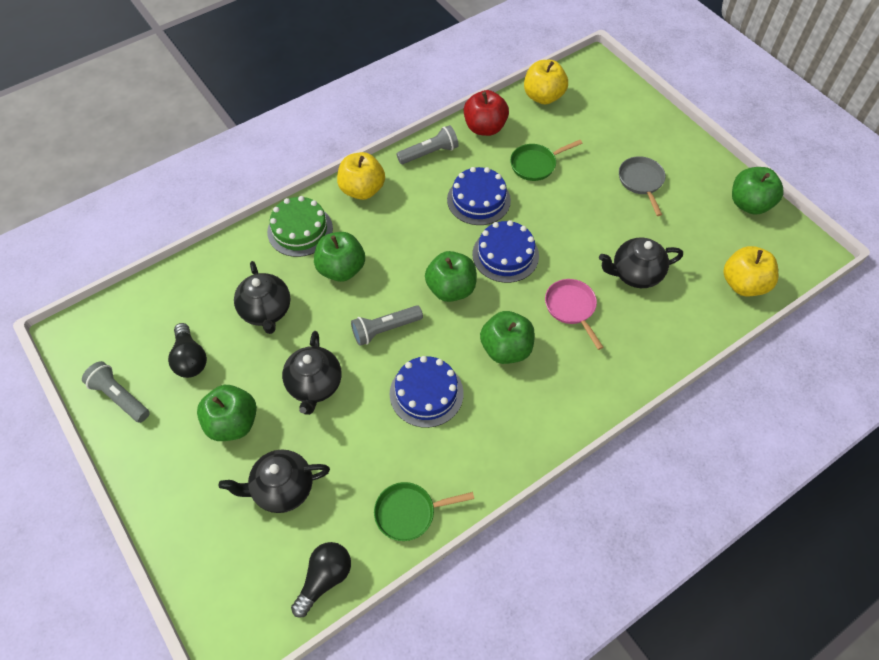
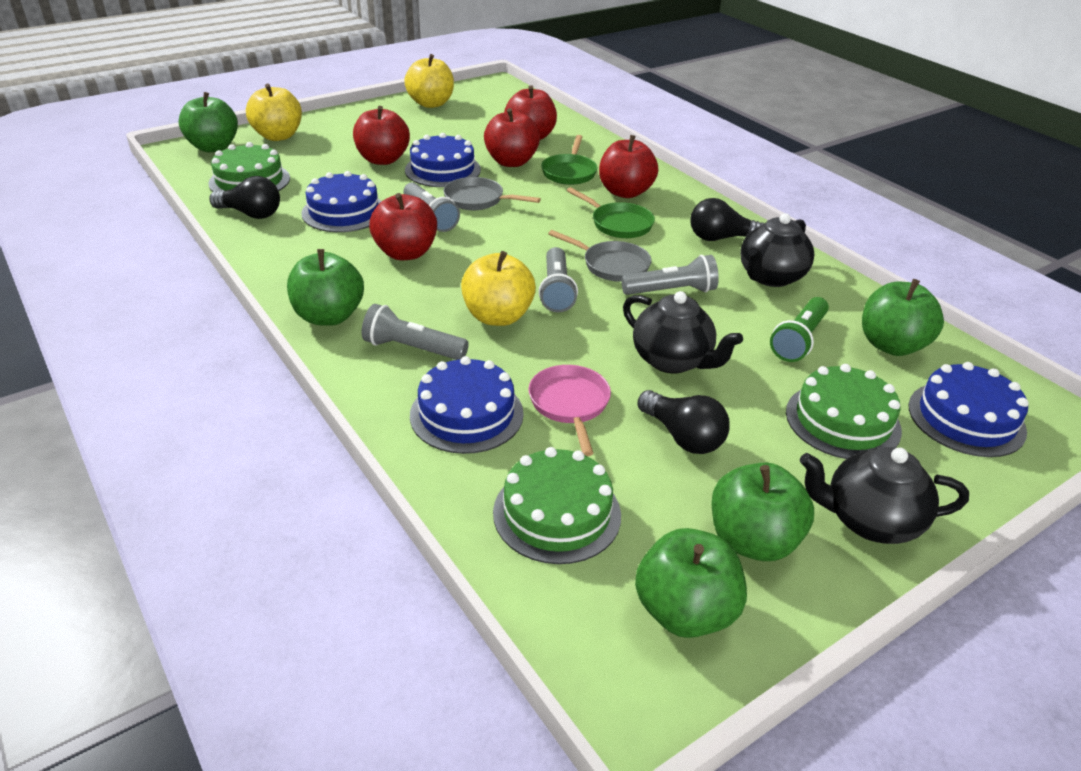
black light bulb: 2 -> 3
black teapot: 4 -> 3
blue cake: 3 -> 4
green cake: 1 -> 3
green flashlight: 0 -> 1
grey flashlight: 3 -> 4
grey pan: 1 -> 2
red apple: 1 -> 5

